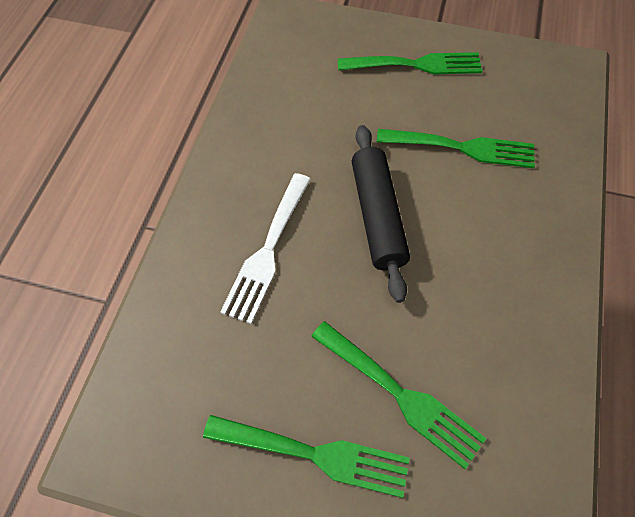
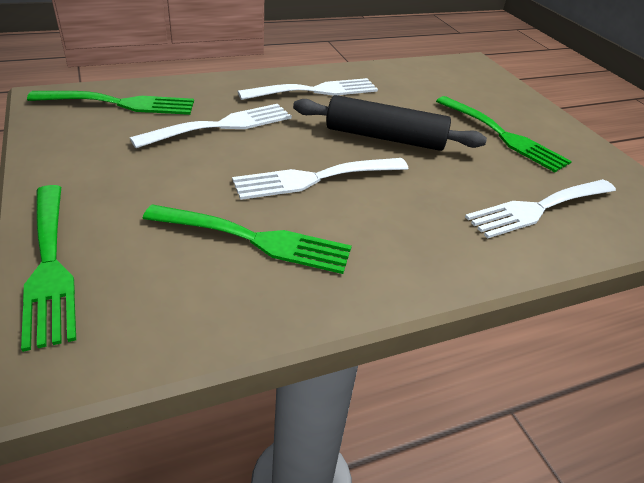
white fork: 1 -> 4

